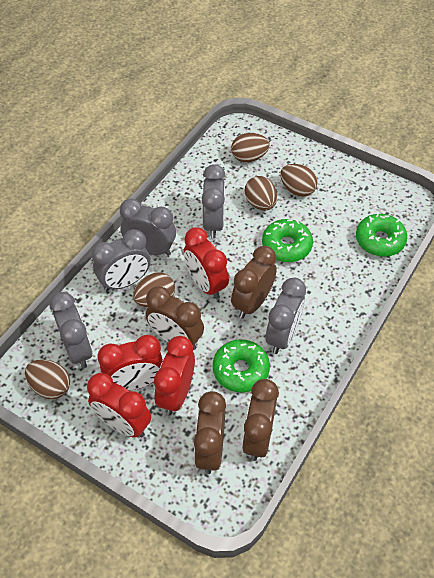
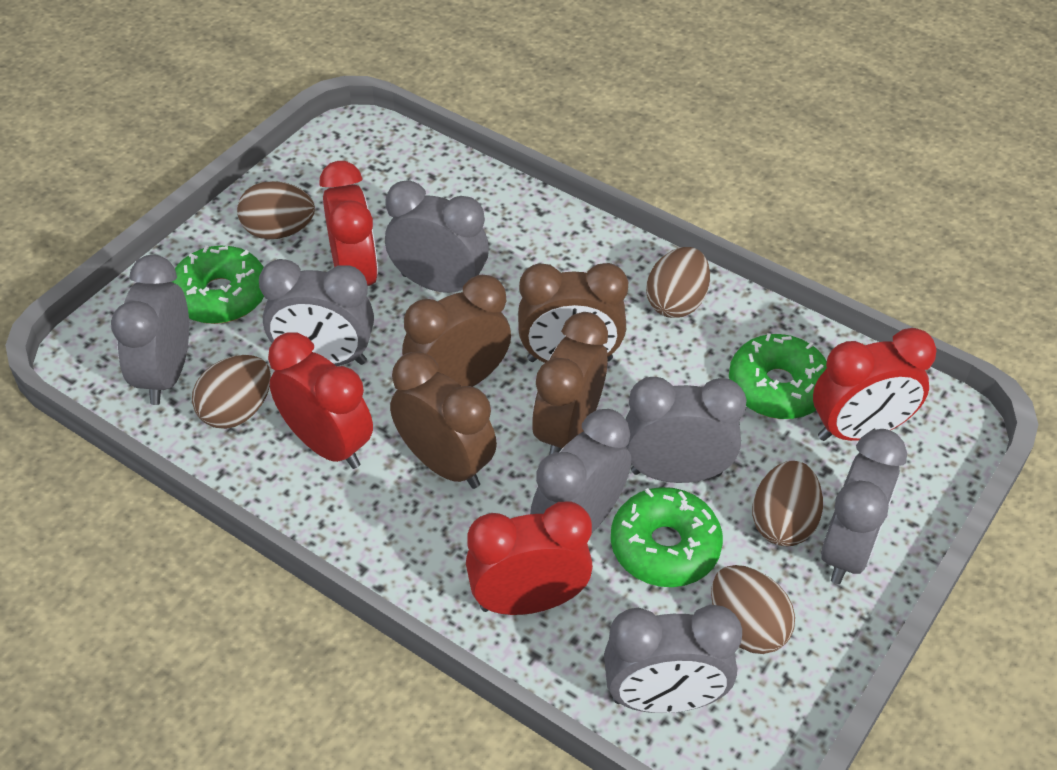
grey clock: 5 -> 7

